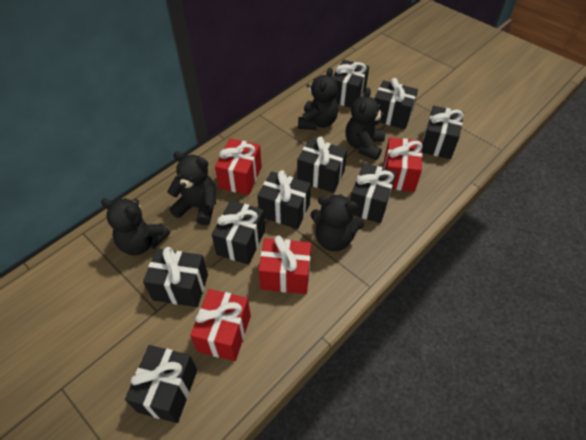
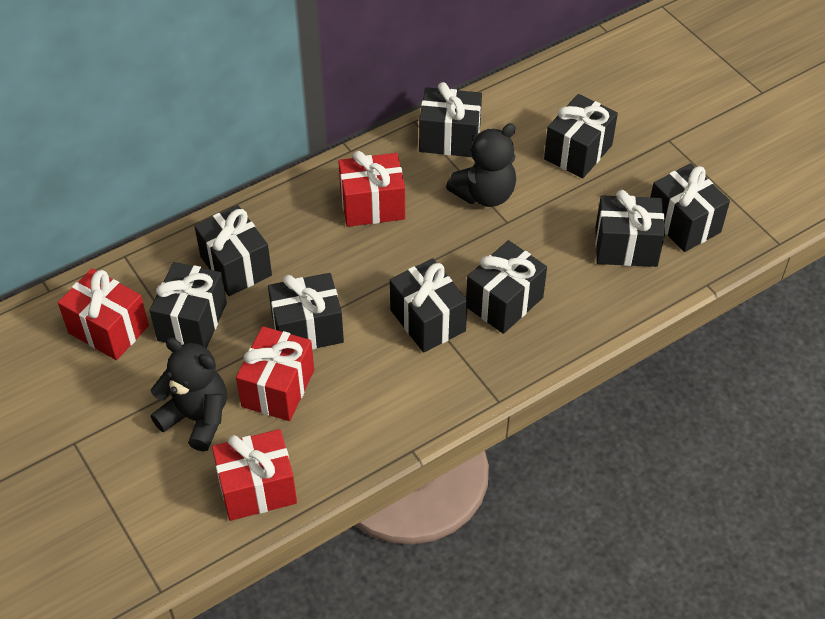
black teddy bear: 5 -> 2

